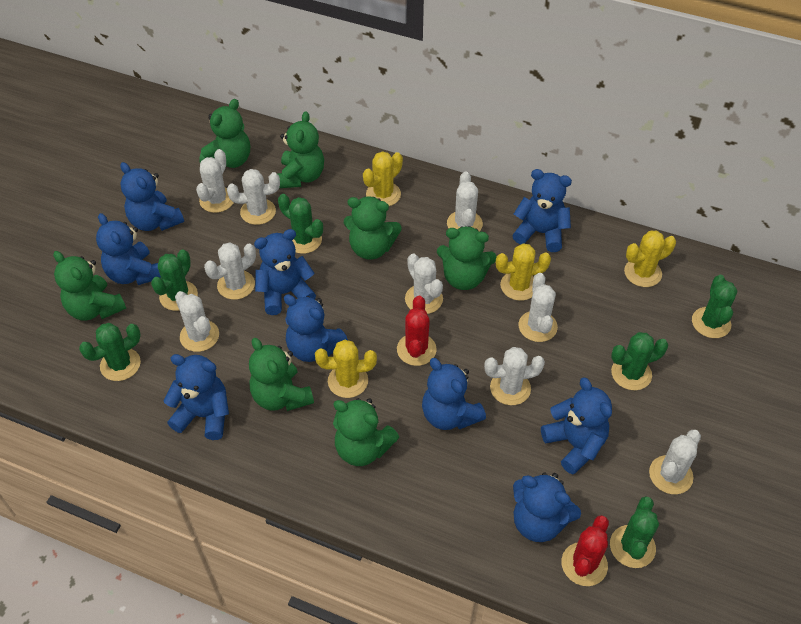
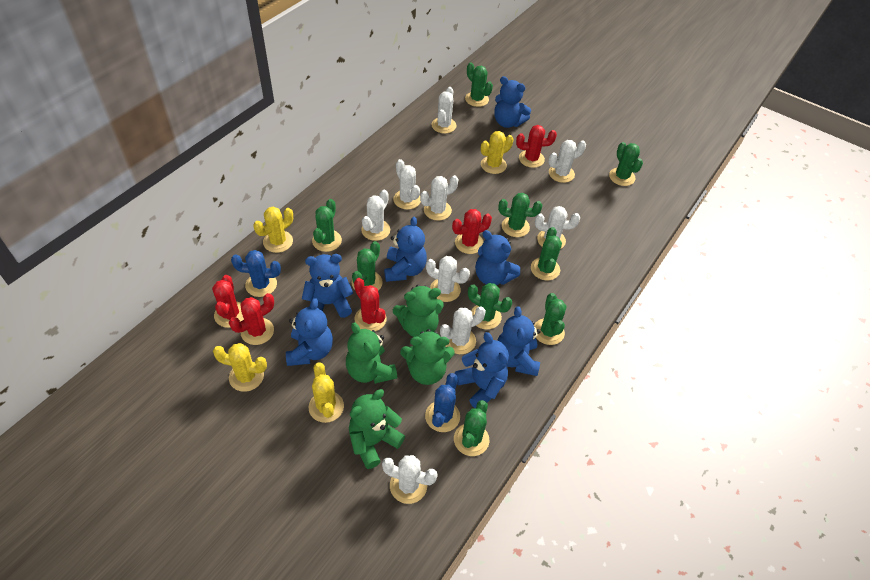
blue cactus: 0 -> 2
blue teddy bear: 9 -> 7
green cactus: 6 -> 9
green teddy bear: 7 -> 4
red cactus: 2 -> 5

